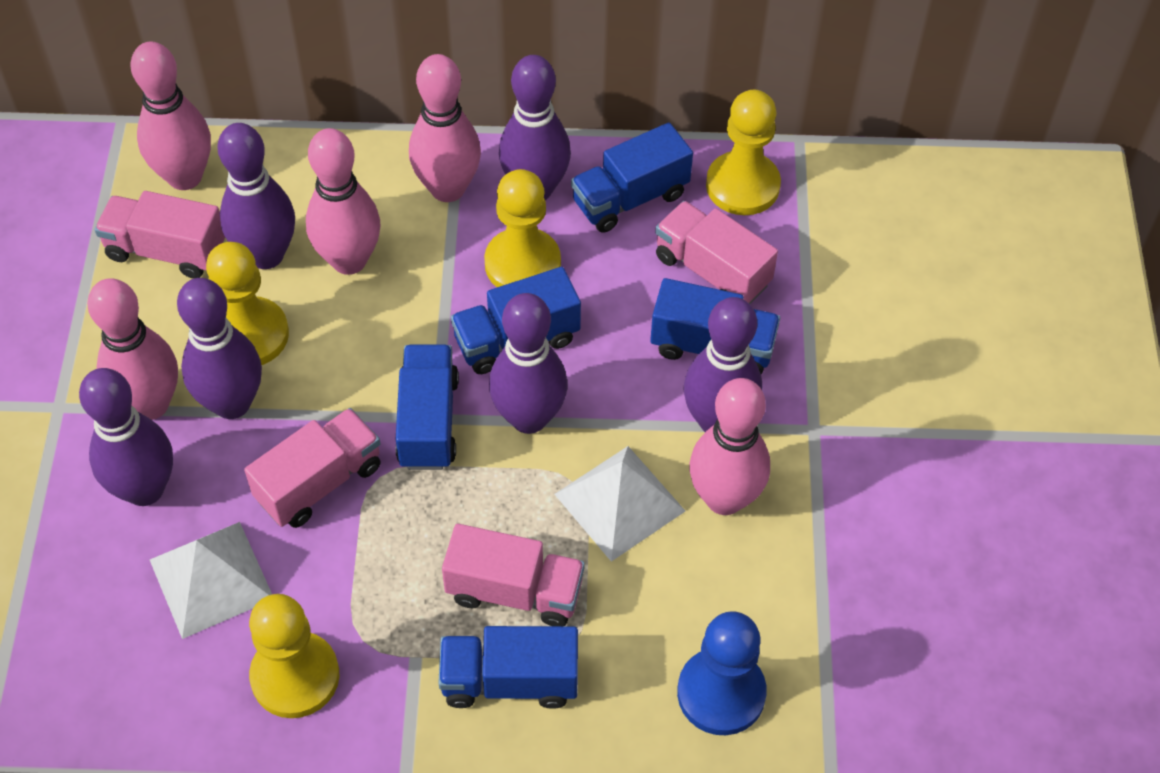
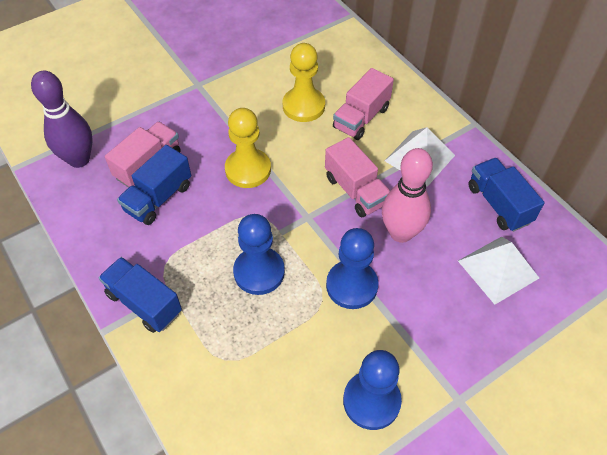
blue pawn: 1 -> 3
blue truck: 5 -> 3
pink bowling pin: 5 -> 1
pink truck: 4 -> 3
purple bowling pin: 6 -> 1
yellow pawn: 4 -> 2

